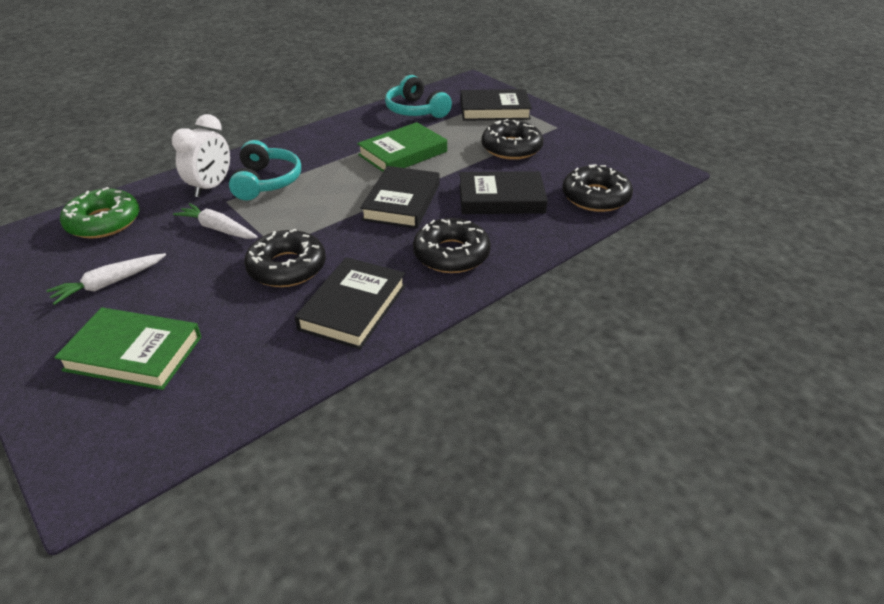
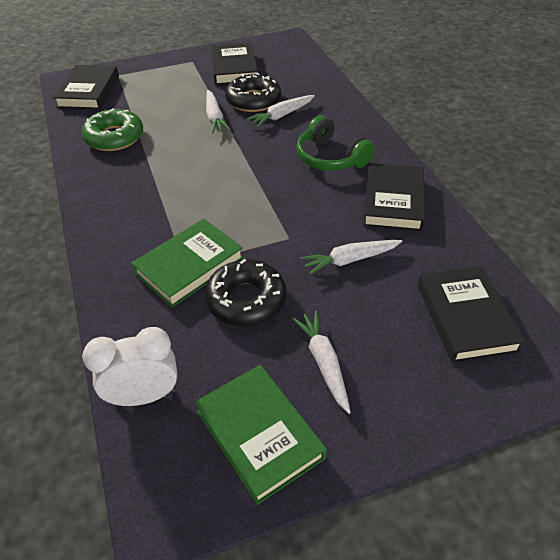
black donut: 4 -> 2
green headphones: 0 -> 1
turquoise headphones: 2 -> 0
white carrot: 2 -> 4

